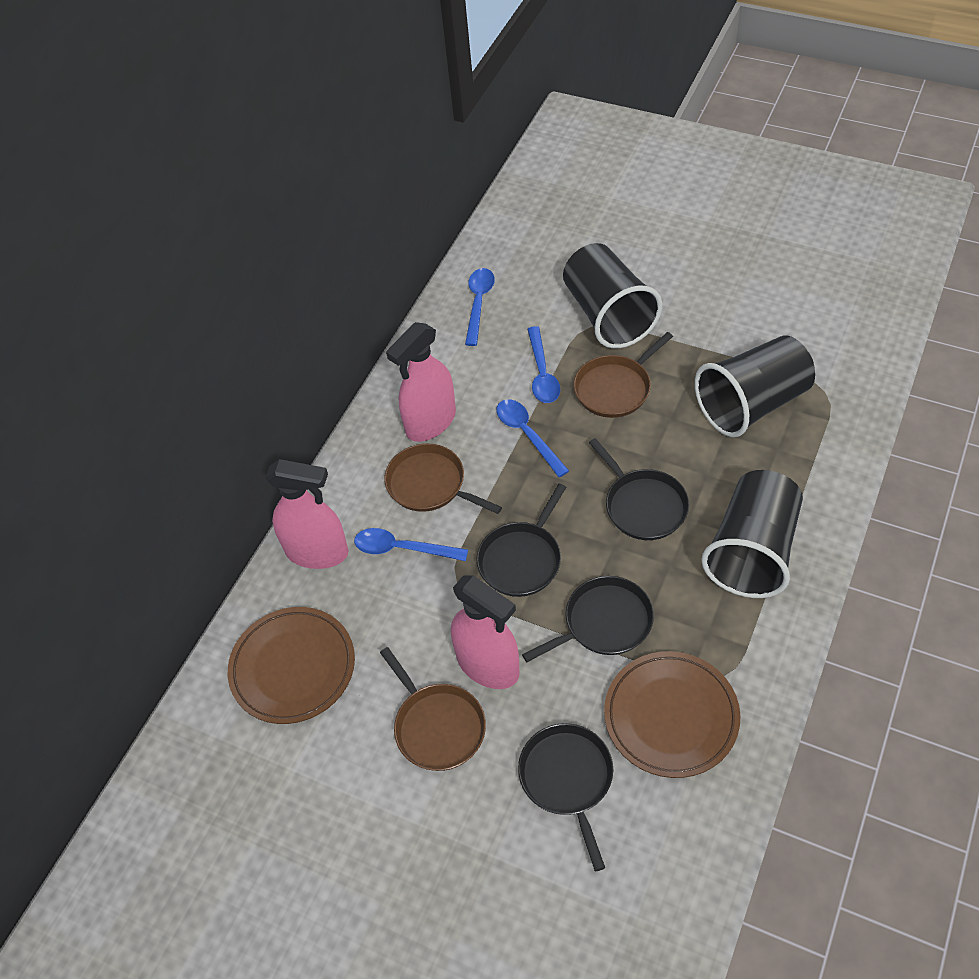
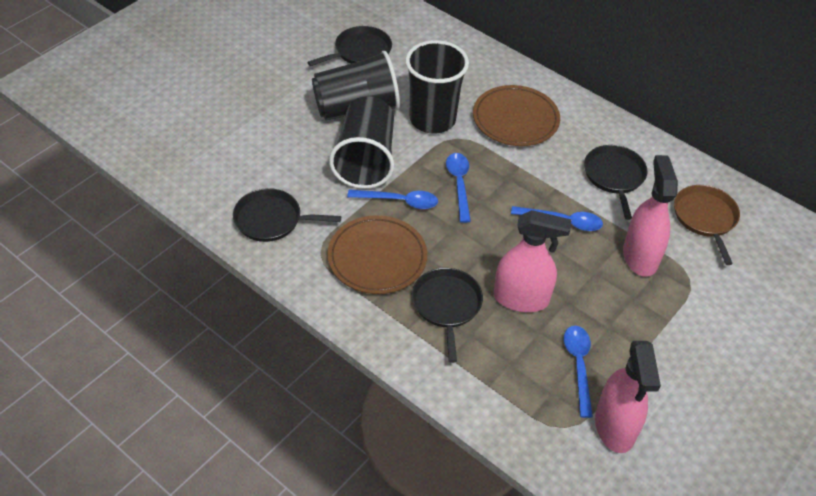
brown pan: 3 -> 1

